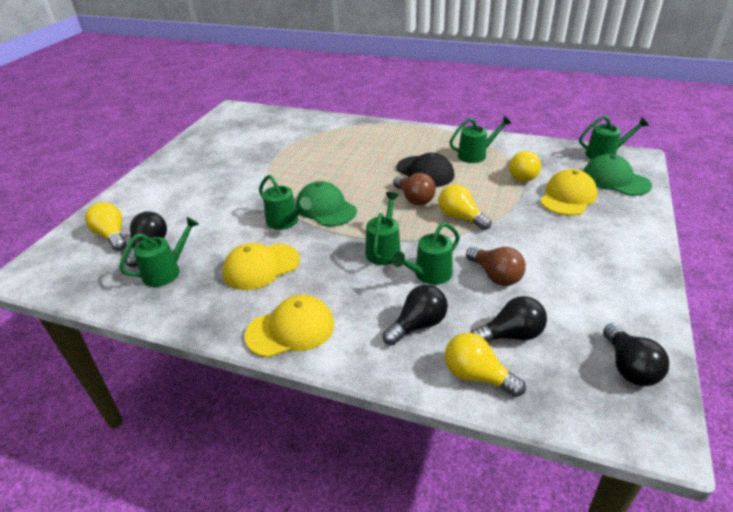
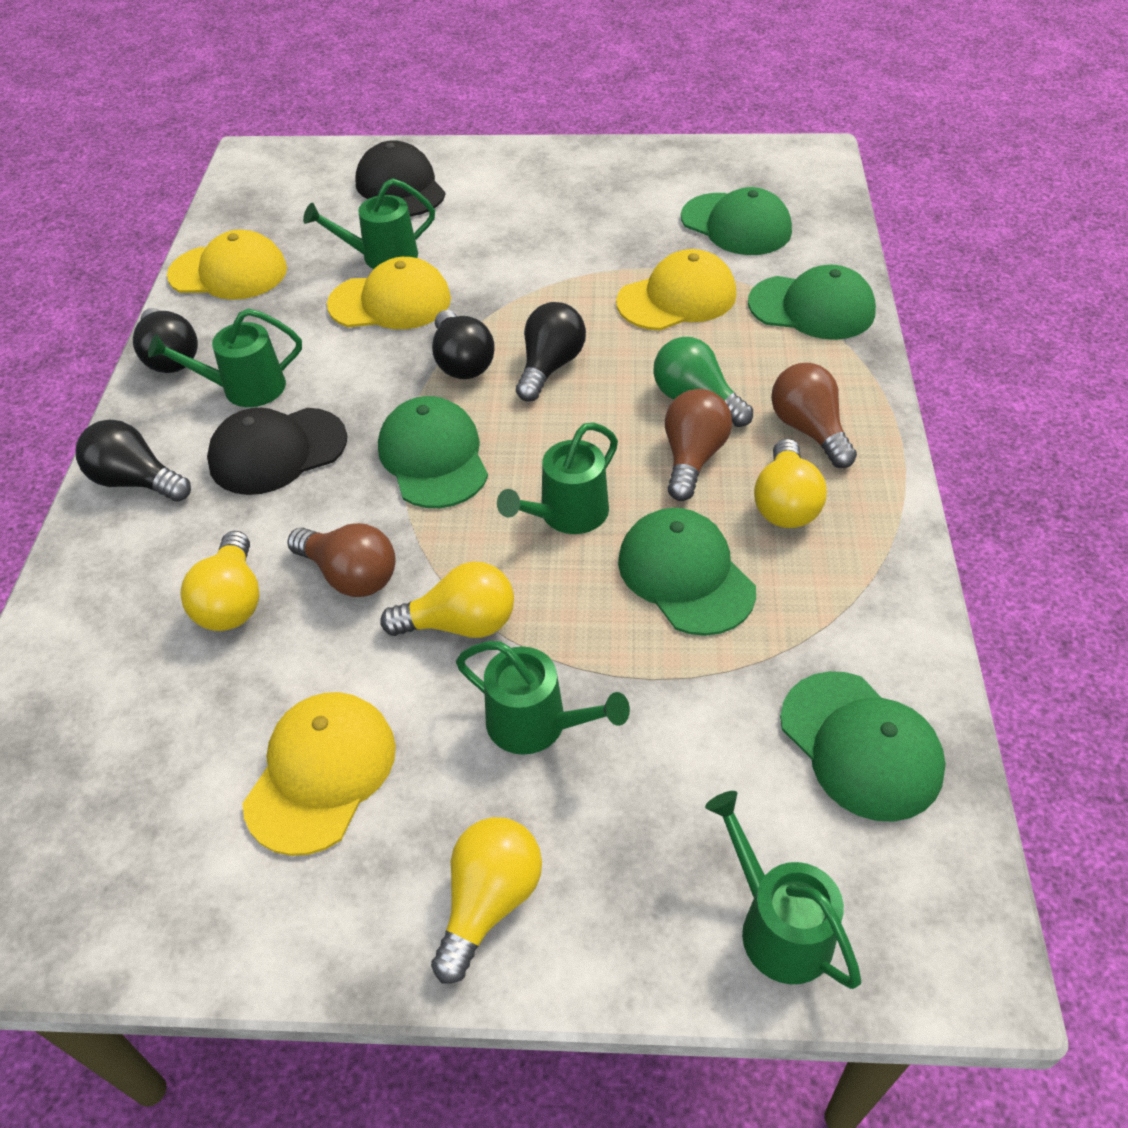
black cap: 1 -> 2
brown light bulb: 2 -> 3
green cap: 2 -> 5
green light bulb: 0 -> 1
green watering can: 6 -> 5
yellow cap: 3 -> 4

